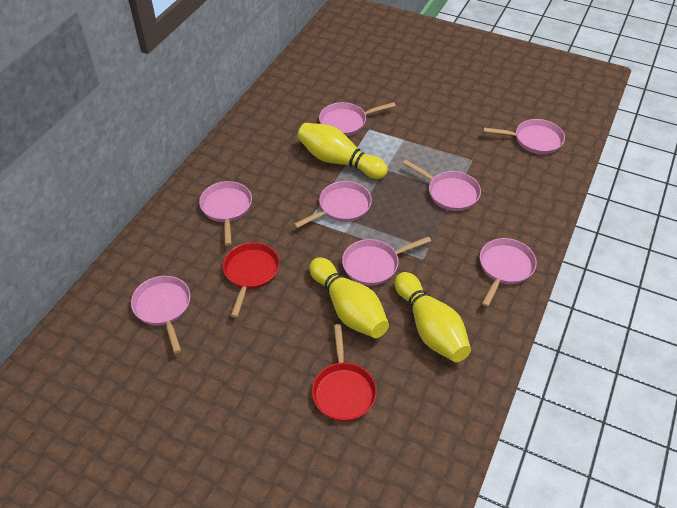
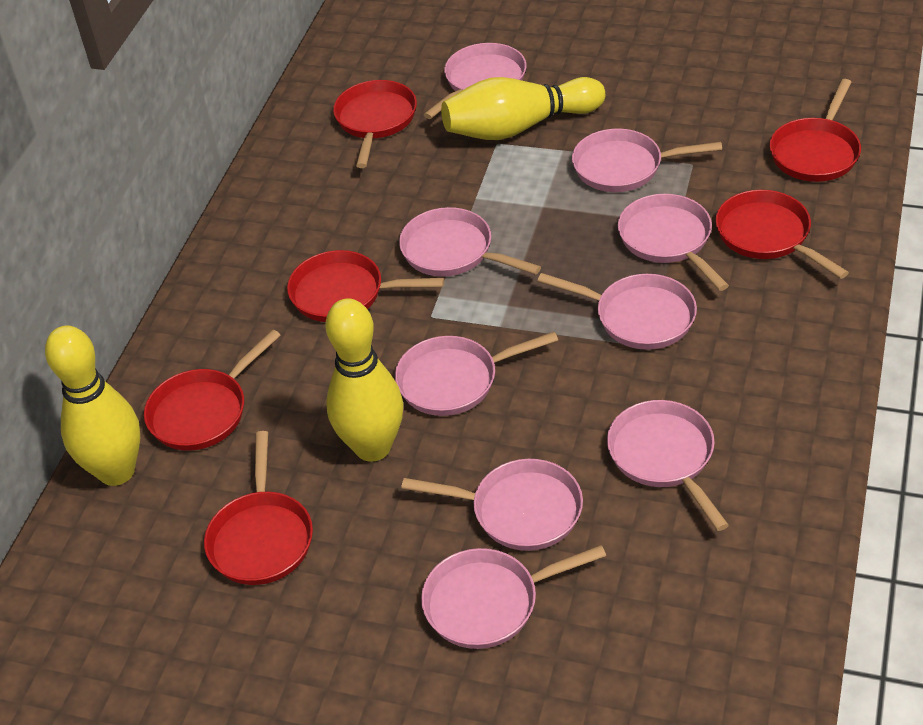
pink pan: 8 -> 9
red pan: 2 -> 6

